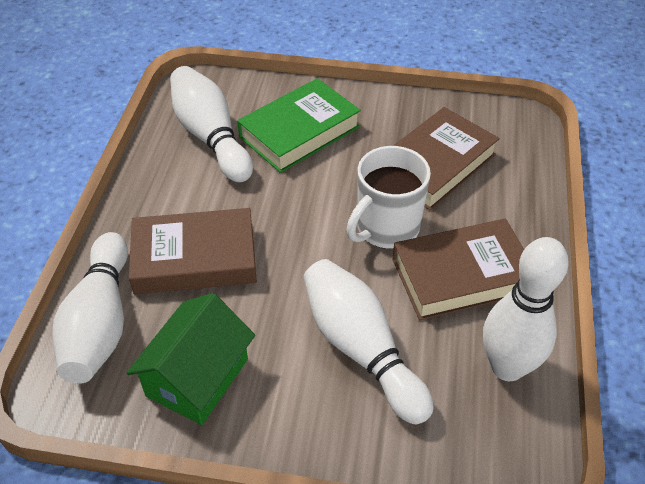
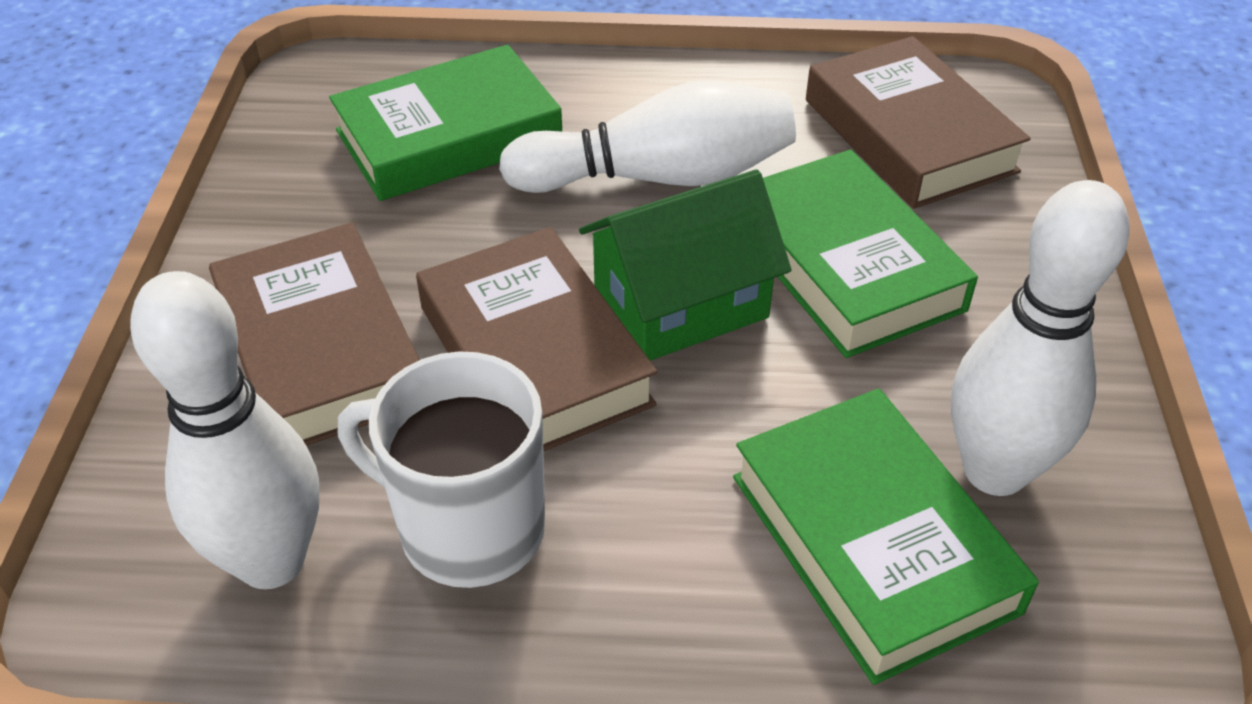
green book: 1 -> 3
white bowling pin: 4 -> 3

